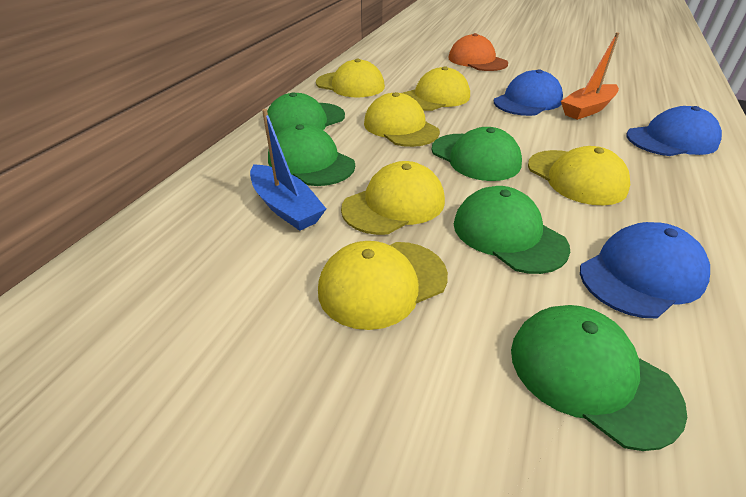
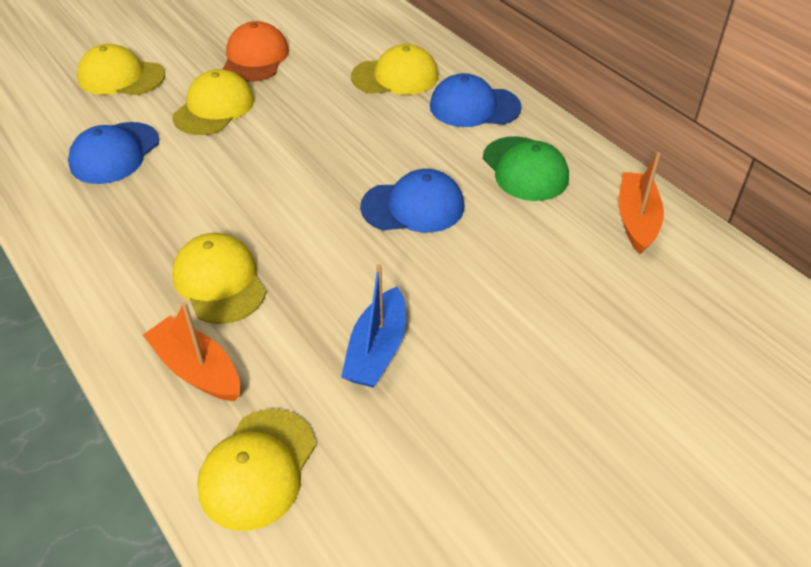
green cap: 5 -> 1
orange boat: 1 -> 2
yellow cap: 6 -> 5

